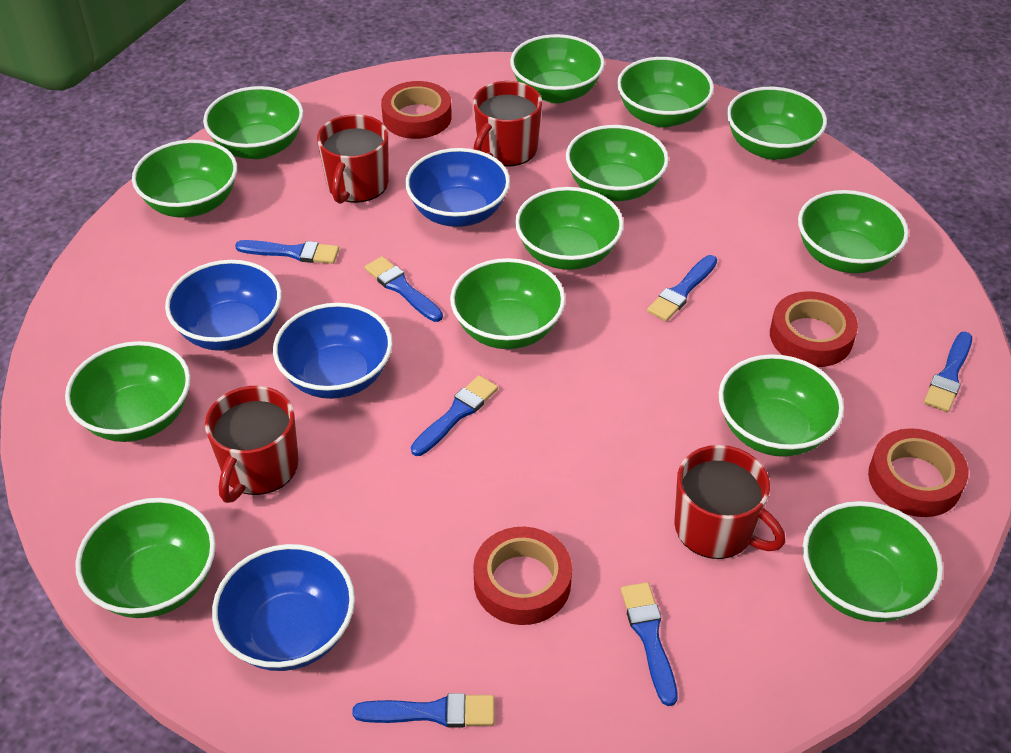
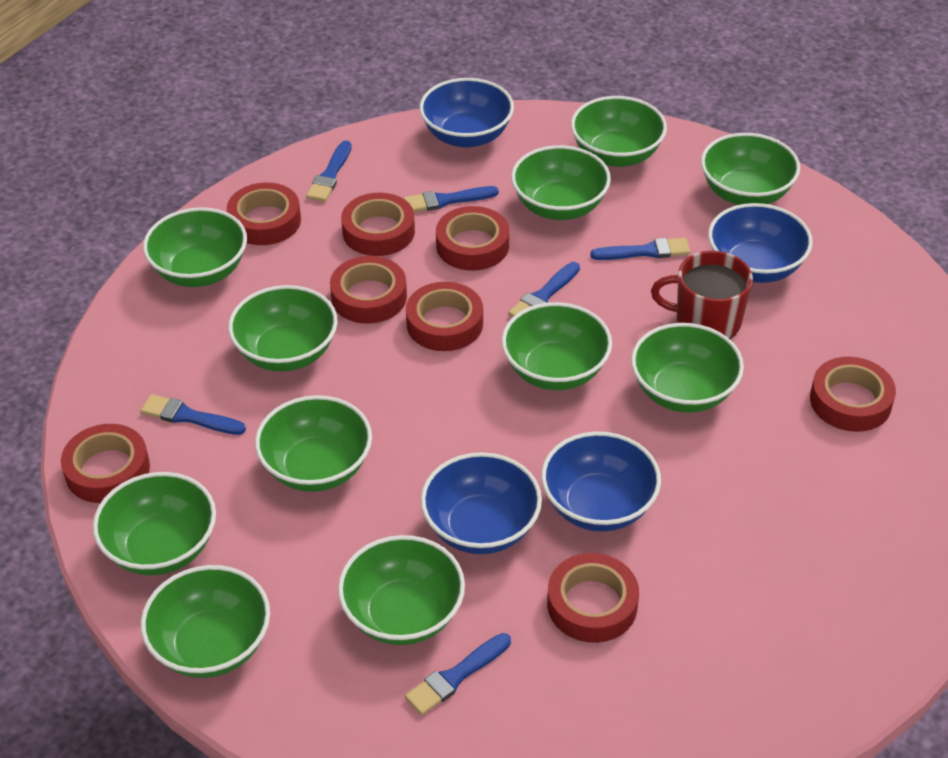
blue brush: 7 -> 6
green bowl: 13 -> 11
red mug: 4 -> 1
red tape: 4 -> 8

